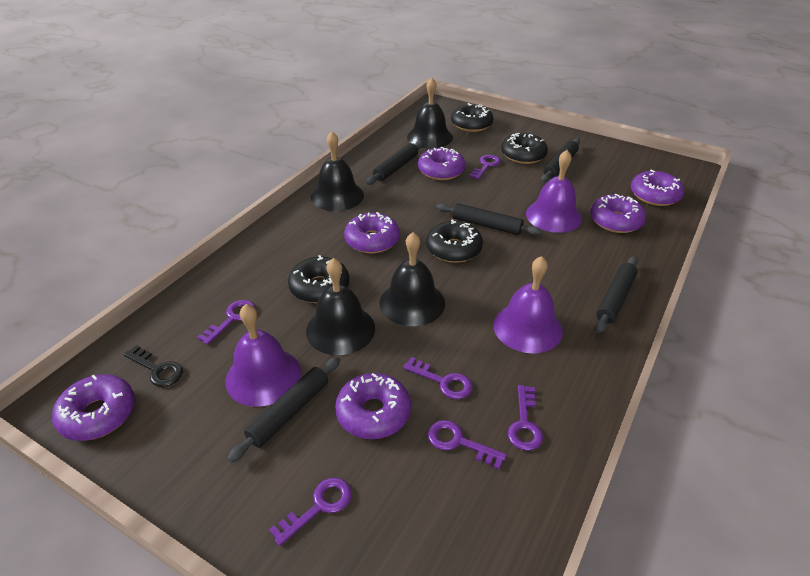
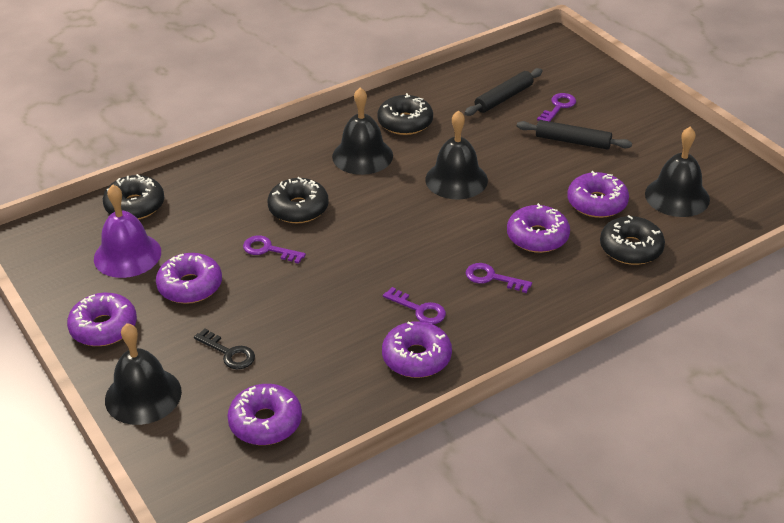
black rolling pin: 5 -> 2
purple bell: 3 -> 1
purple key: 6 -> 4

